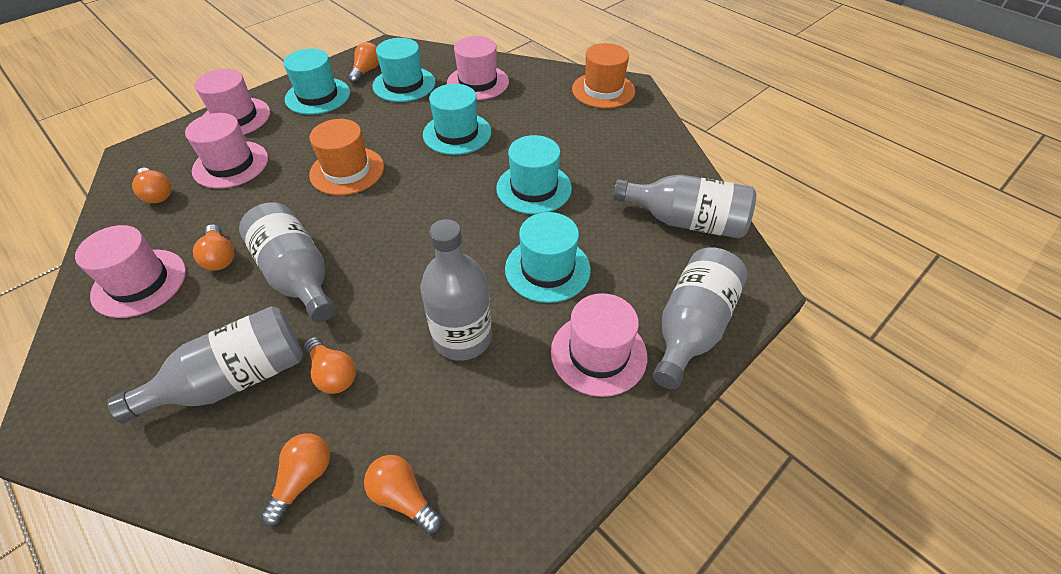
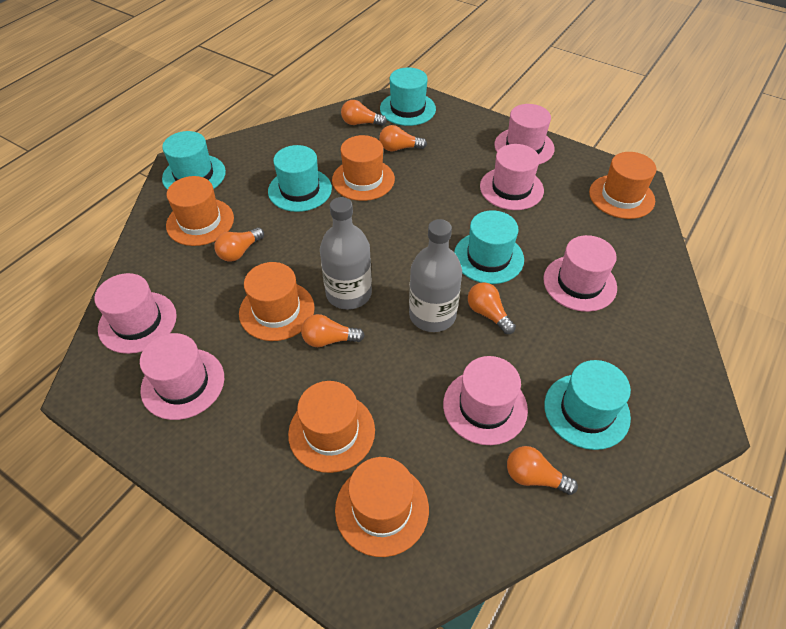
grey bottle: 5 -> 2
orange hat: 2 -> 6
pink hat: 5 -> 6

